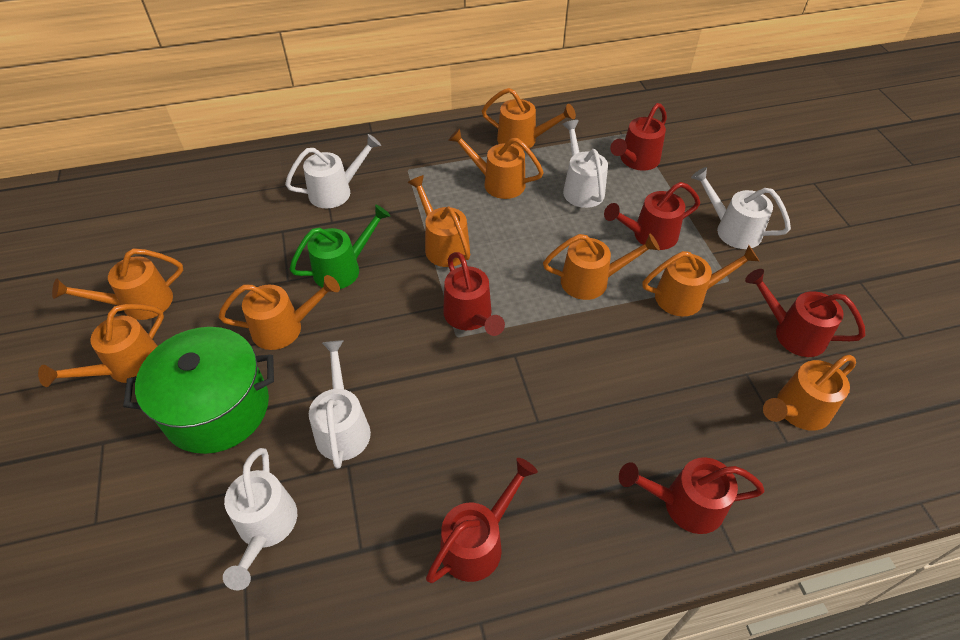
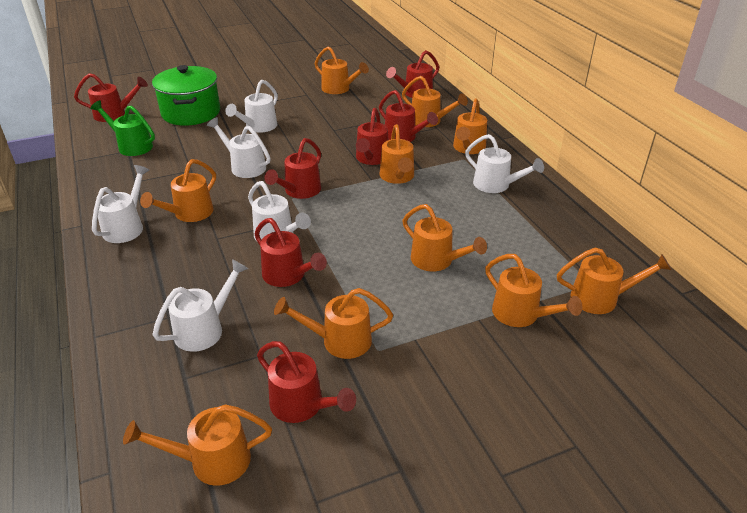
orange watering can: 9 -> 10
red watering can: 6 -> 7
white watering can: 5 -> 6

